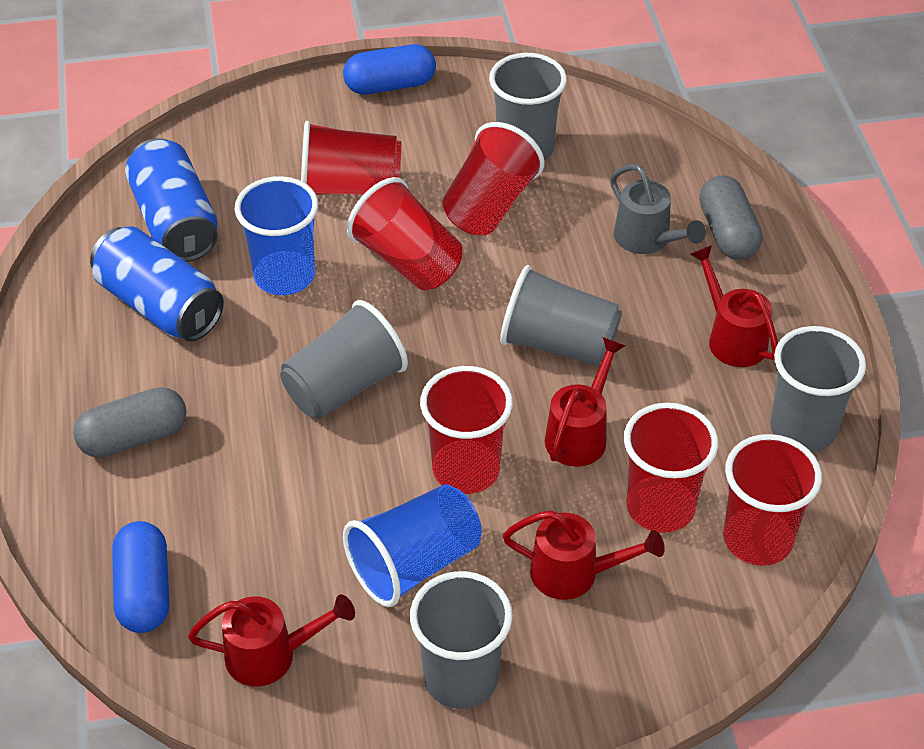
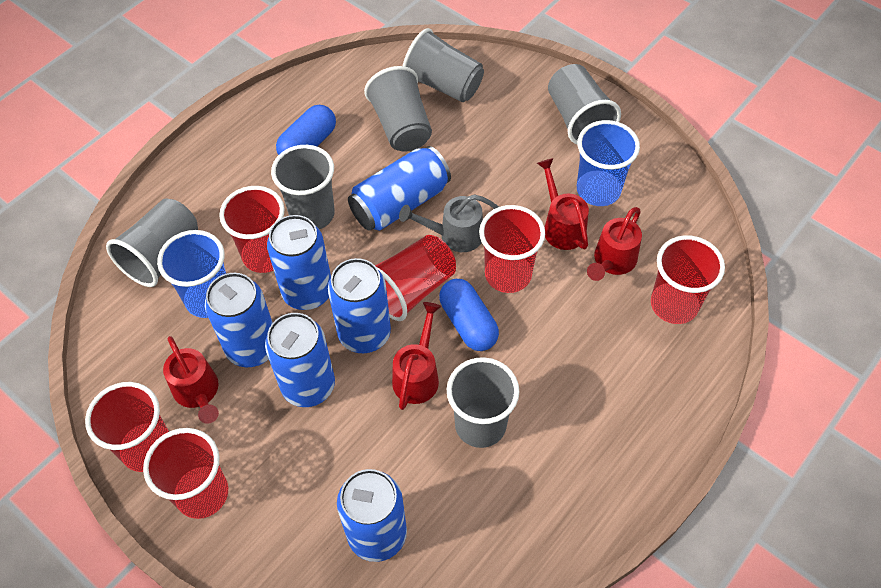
blue can: 2 -> 6
grey capsule: 2 -> 0
grey cup: 5 -> 6

